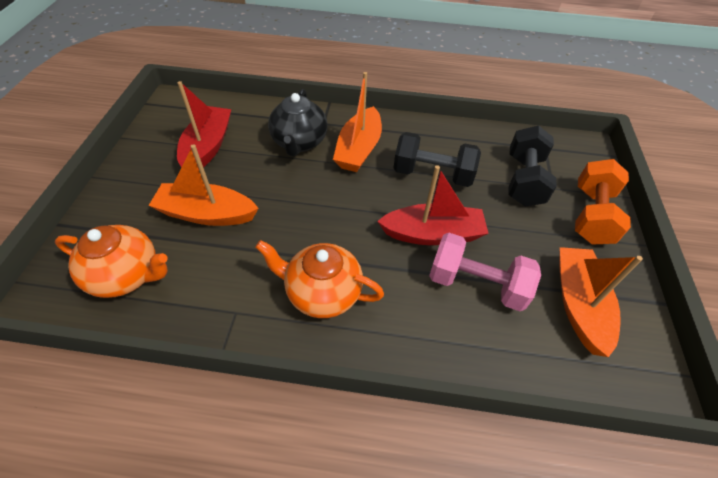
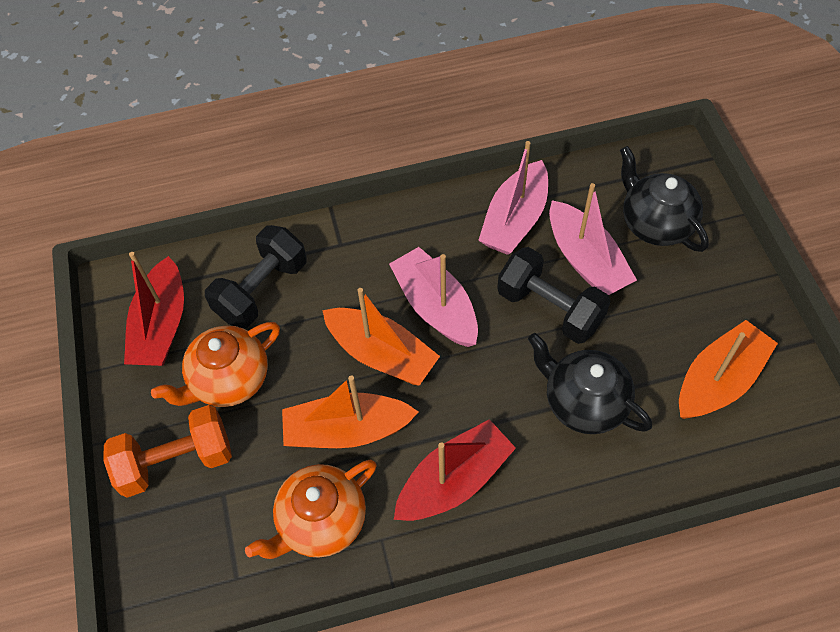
black teapot: 1 -> 2
pink boat: 0 -> 3
pink dumbbell: 1 -> 0

